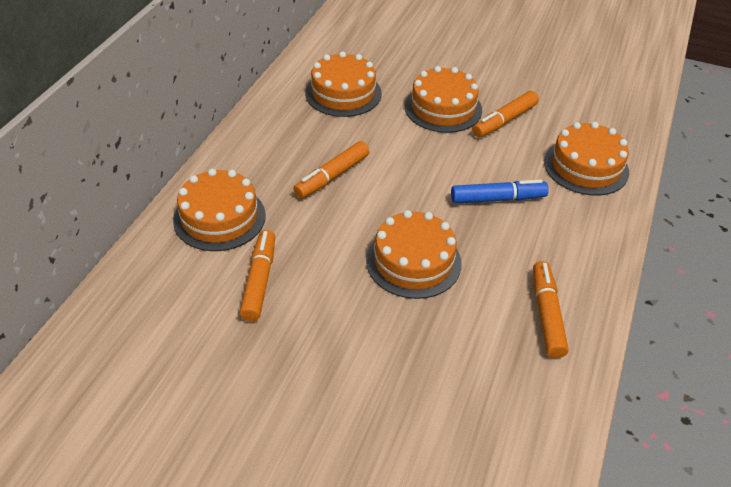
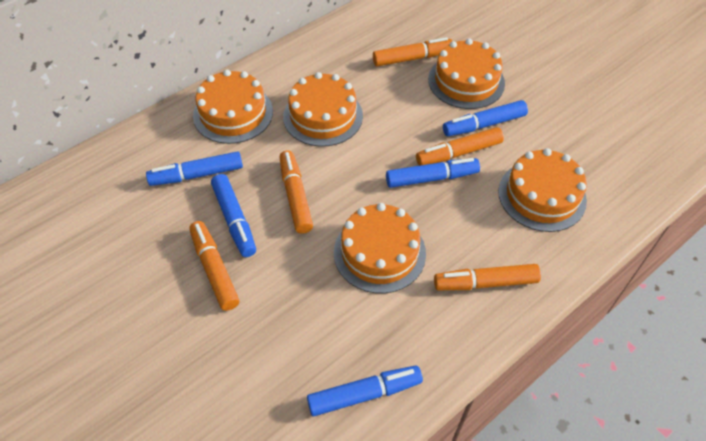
blue marker: 1 -> 5
orange marker: 4 -> 5

